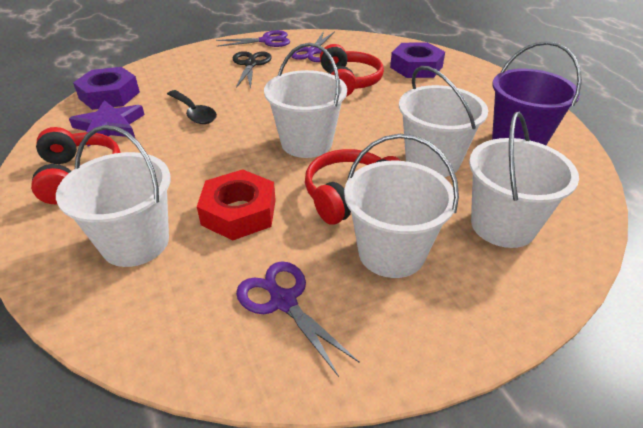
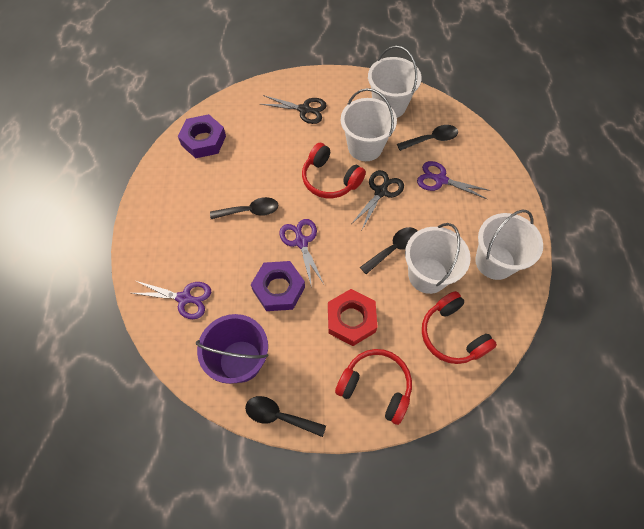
black scissors: 1 -> 2
black spoon: 1 -> 4
purple star: 1 -> 0
white bucket: 5 -> 4

